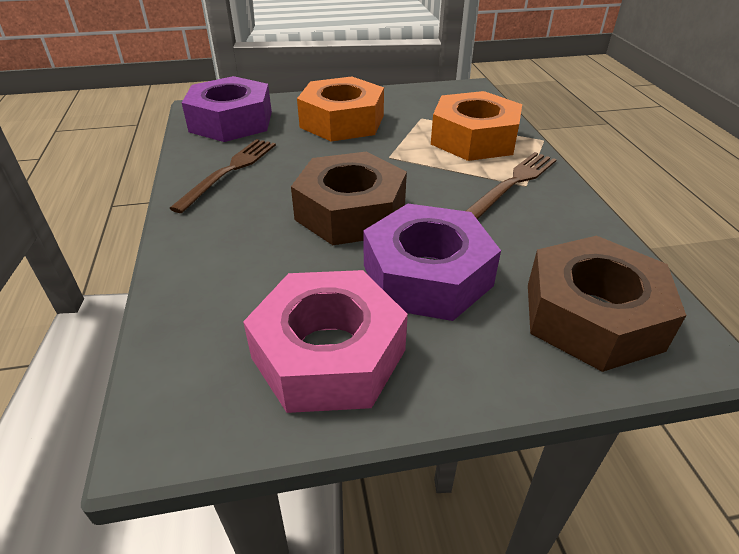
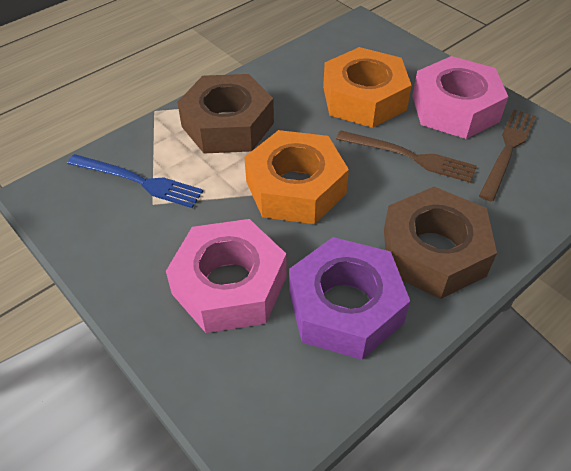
blue fork: 0 -> 1
pink nut: 1 -> 2
purple nut: 2 -> 1

